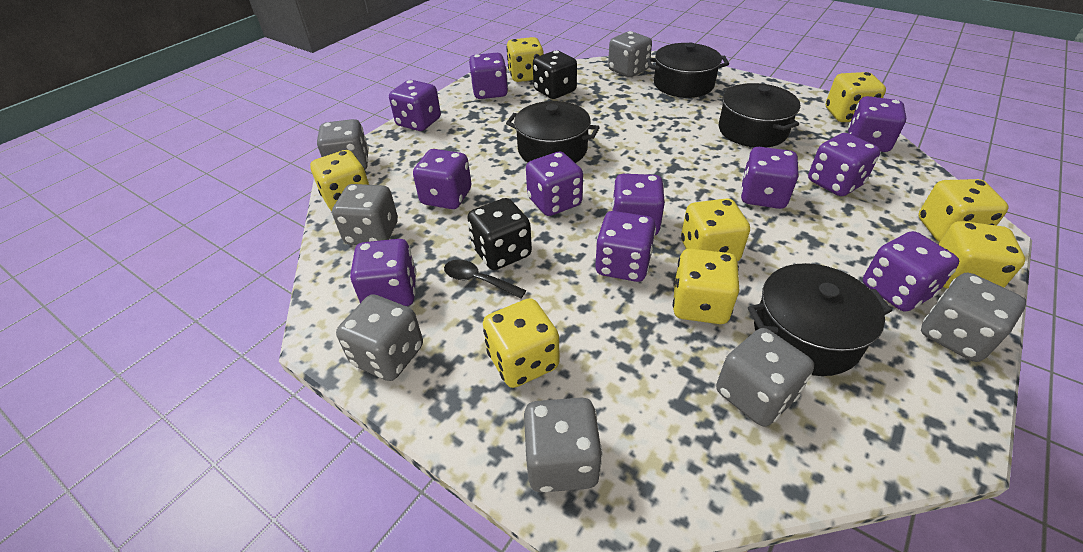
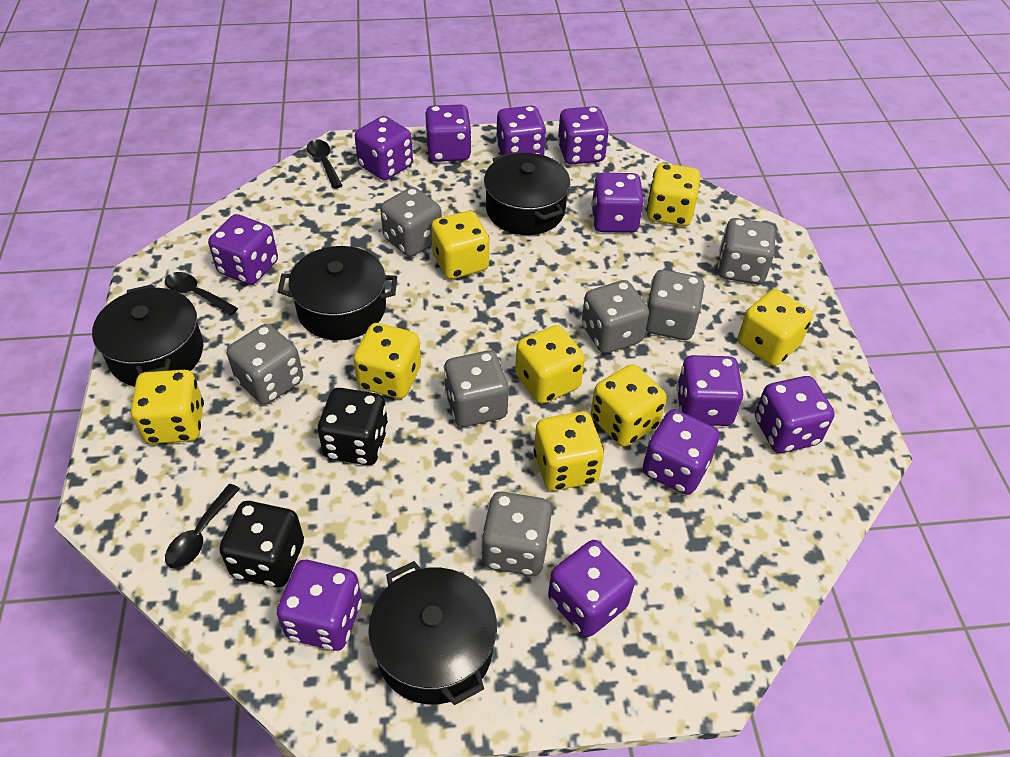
black spoon: 1 -> 3

